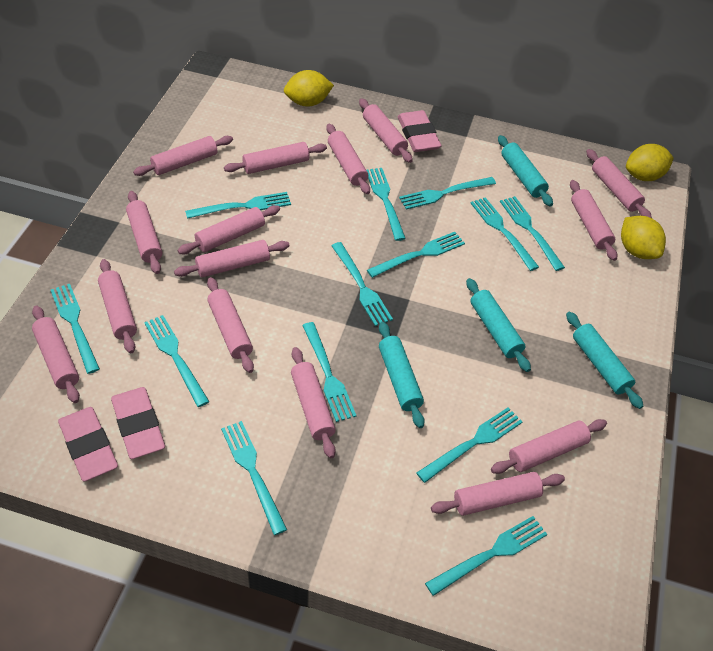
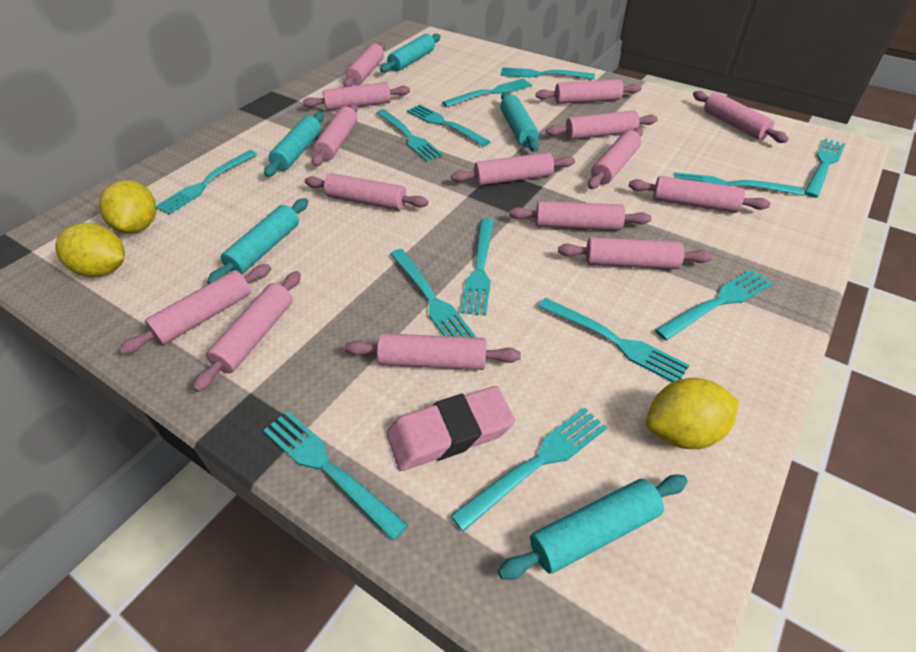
pink eraser: 3 -> 1
turquoise rolling pin: 4 -> 5

